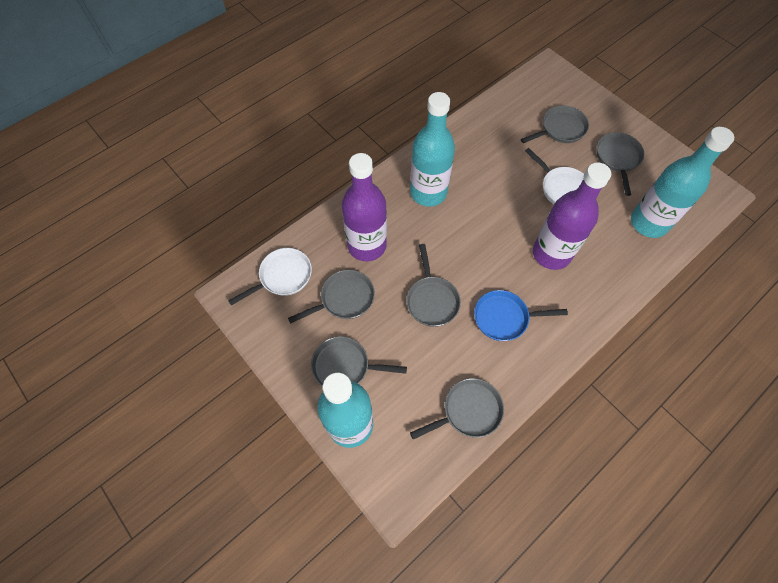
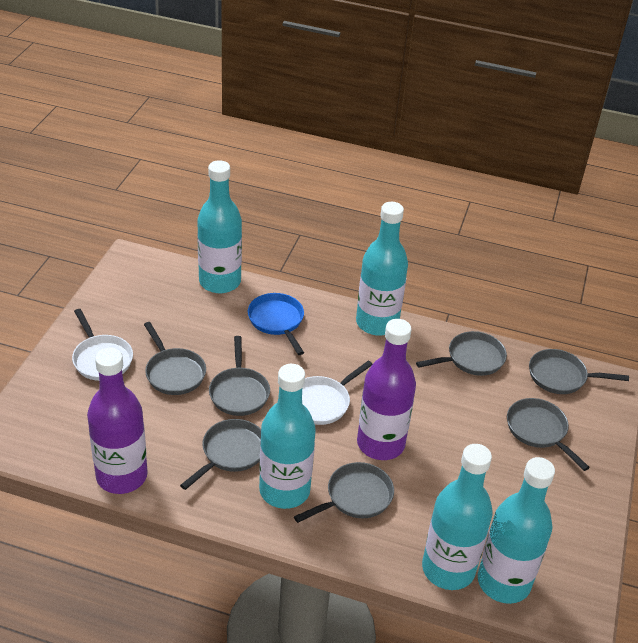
grey pan: 6 -> 7
turquoise bottle: 3 -> 5

